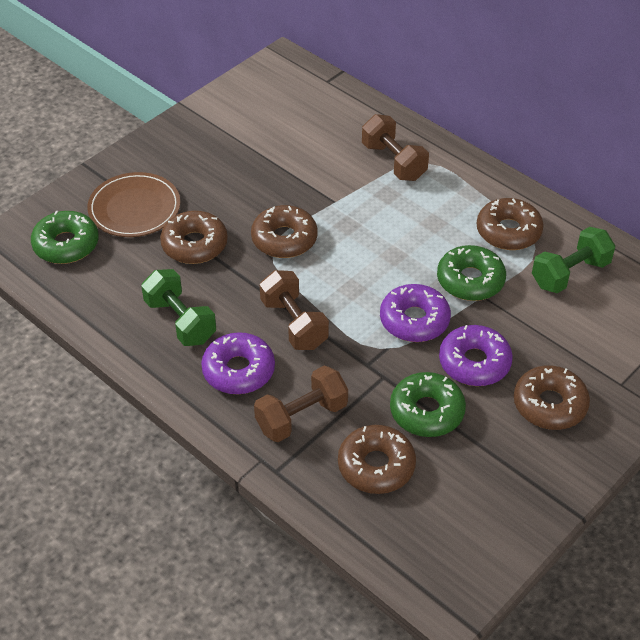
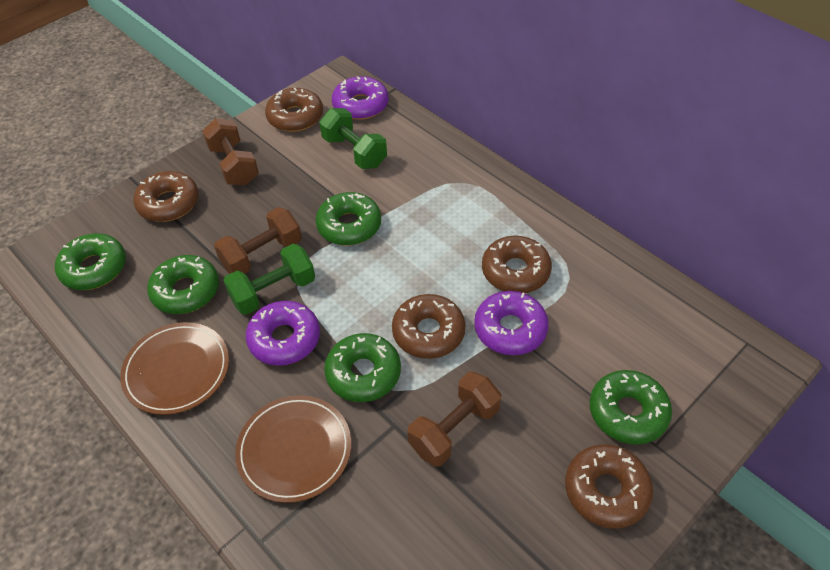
brown plate: 1 -> 2
green donut: 3 -> 5

